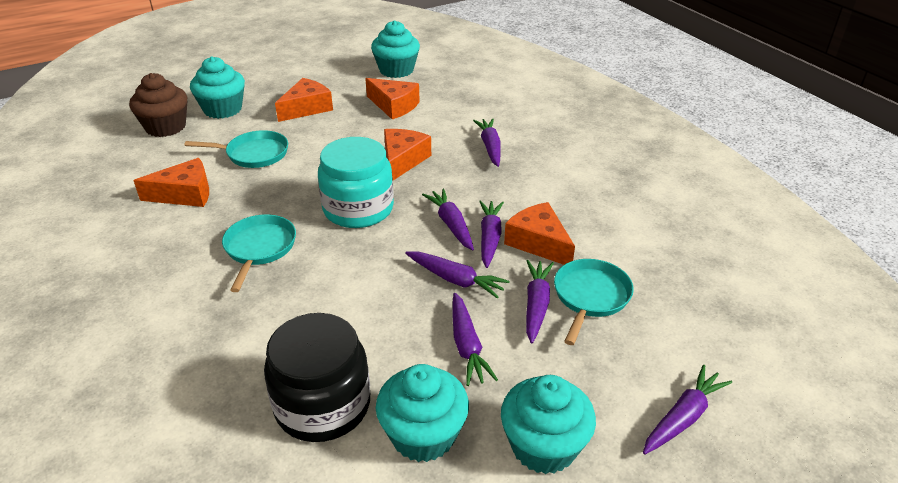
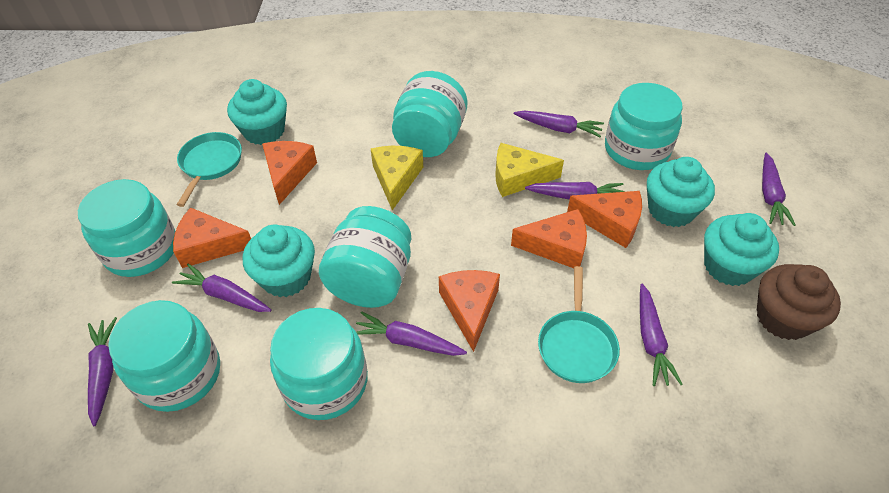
black jar: 1 -> 0
turquoise jar: 1 -> 6
turquoise pan: 3 -> 2
yellow cheese: 0 -> 2

